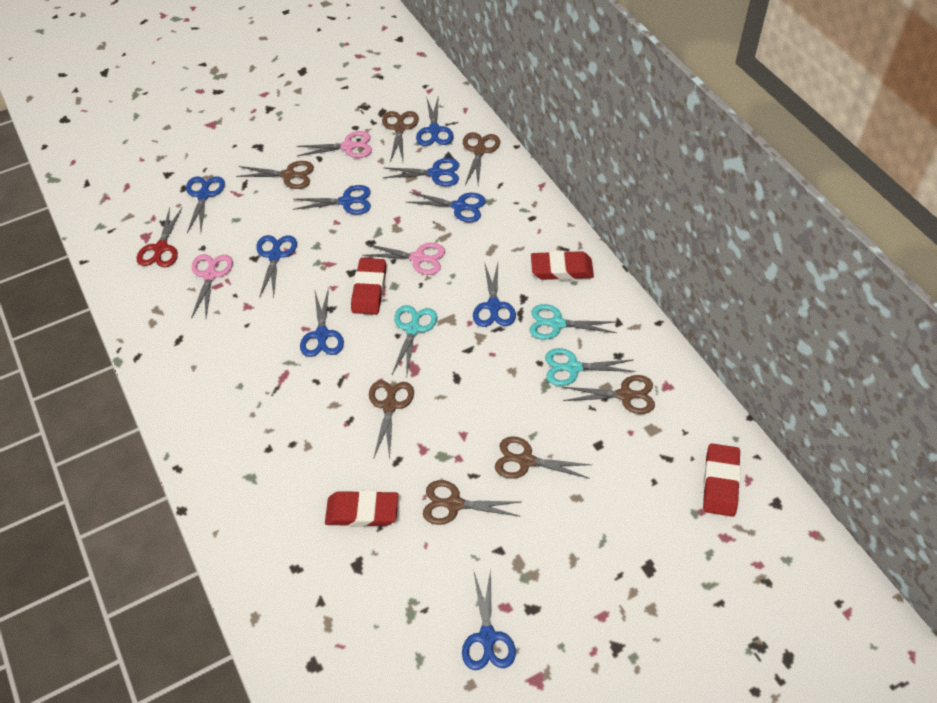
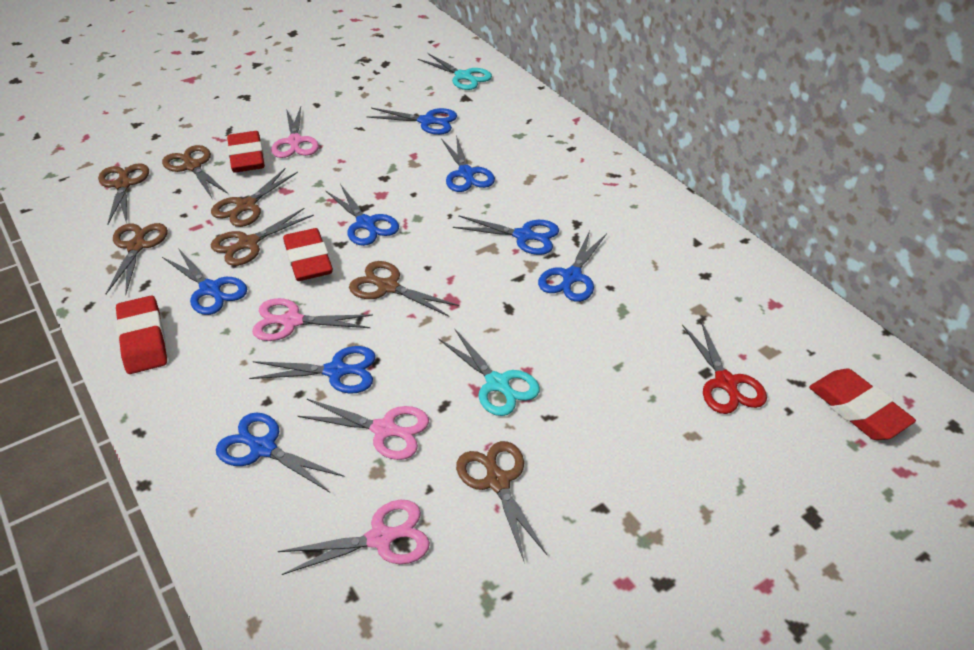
blue scissors: 9 -> 8
pink scissors: 3 -> 4
turquoise scissors: 3 -> 2

